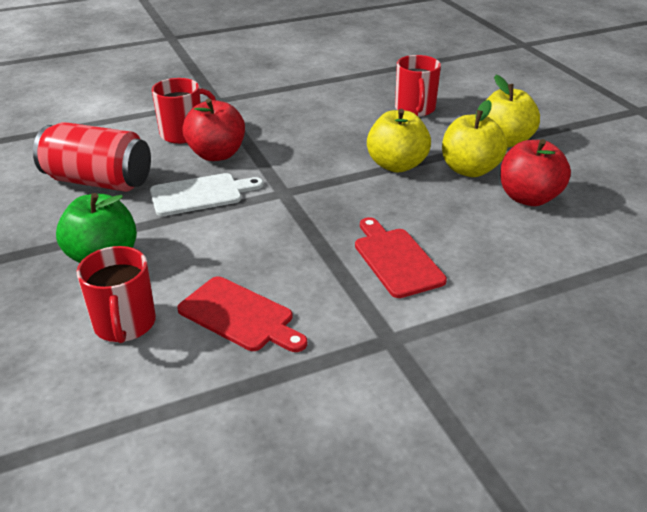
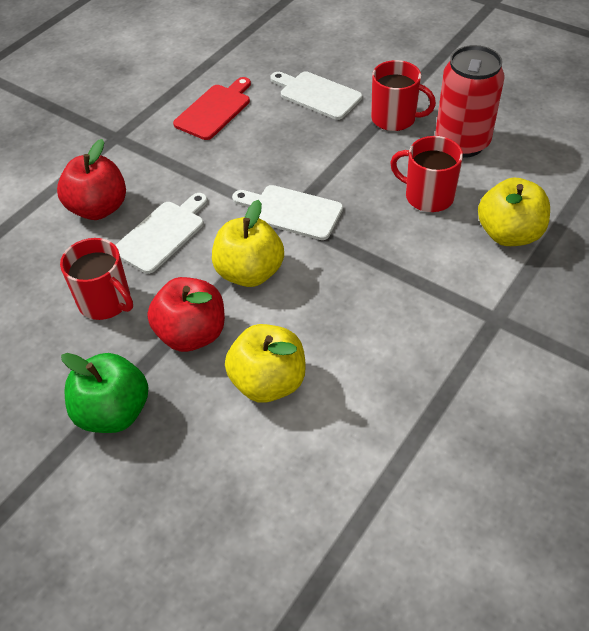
red cutting board: 2 -> 1
white cutting board: 1 -> 3

